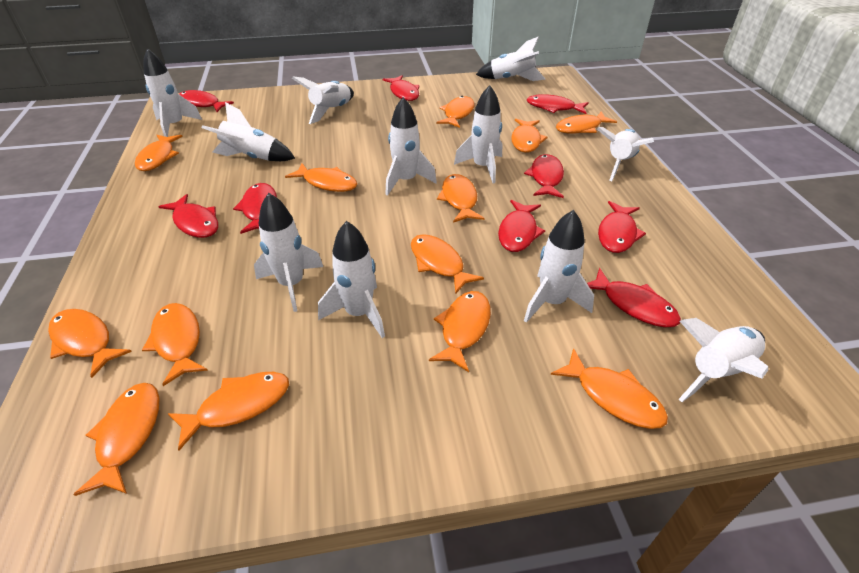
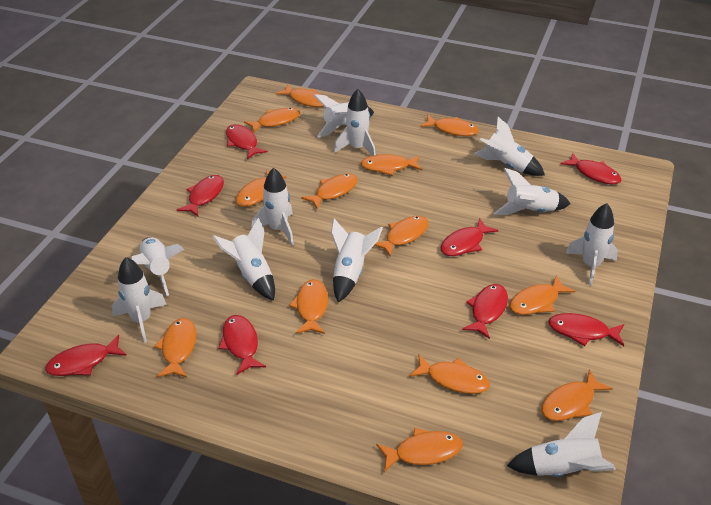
red fish: 9 -> 8

